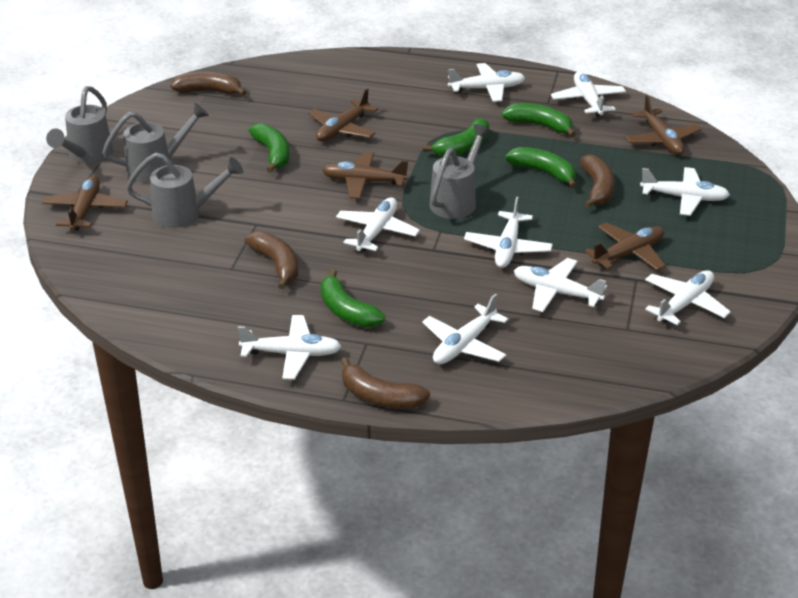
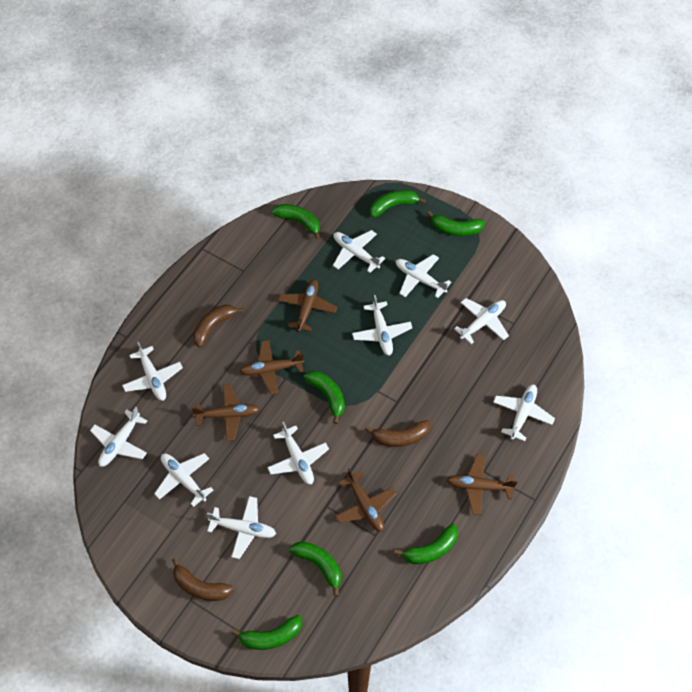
brown banana: 4 -> 3
green banana: 5 -> 7
grey watering can: 4 -> 0
white plane: 9 -> 10

